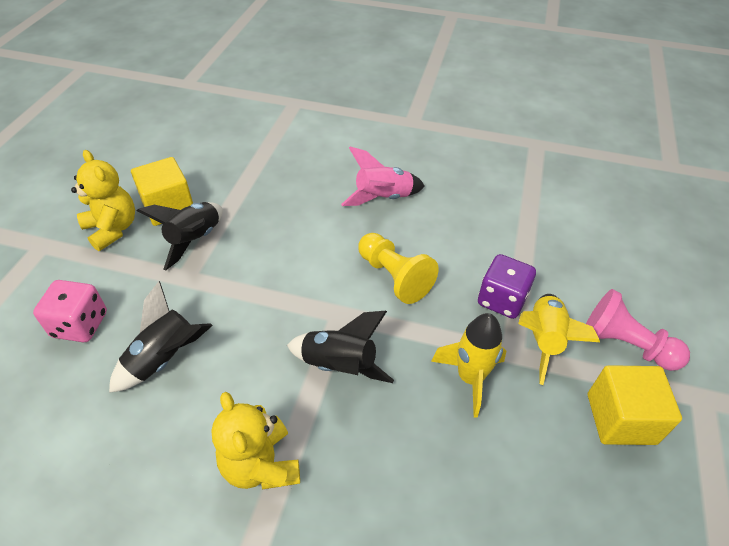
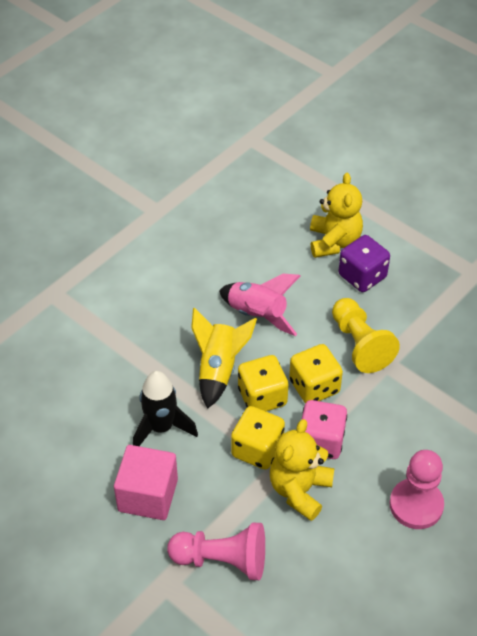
black rocket: 3 -> 1
pink cube: 0 -> 1
pink pawn: 1 -> 2
yellow cube: 2 -> 0
yellow dice: 0 -> 3
yellow rocket: 2 -> 1

